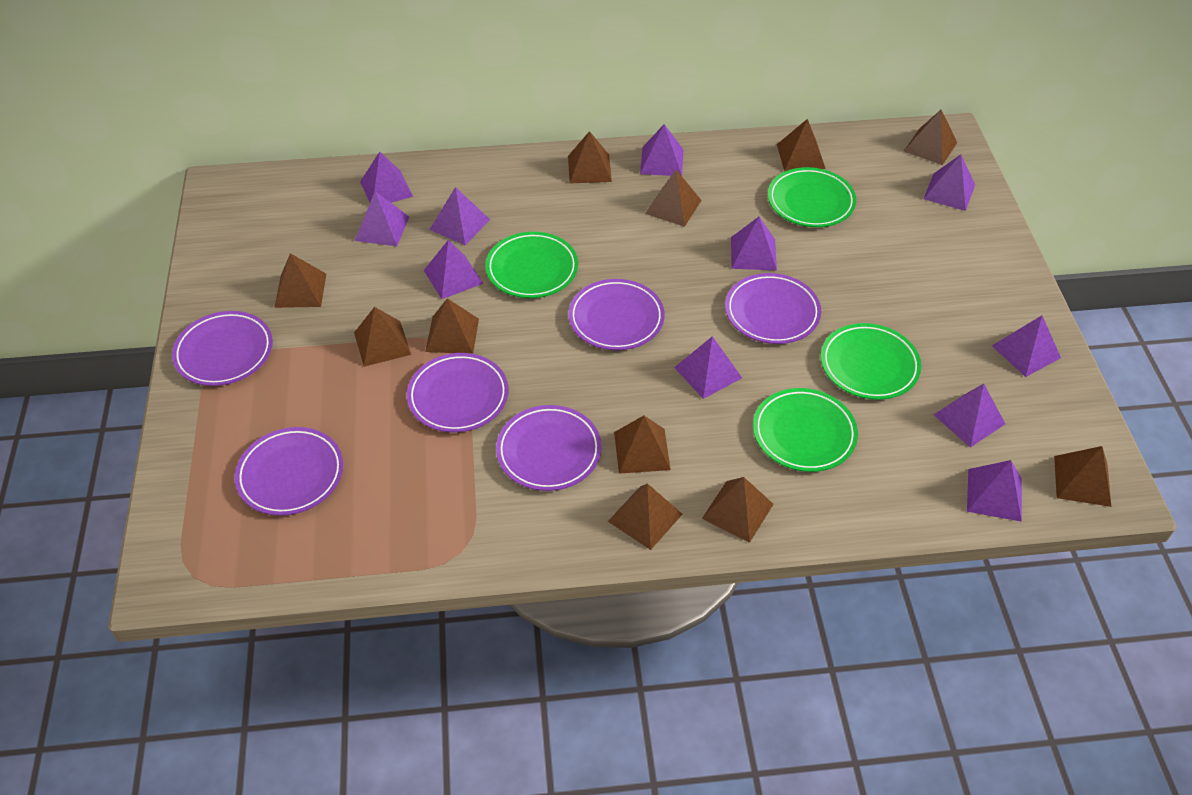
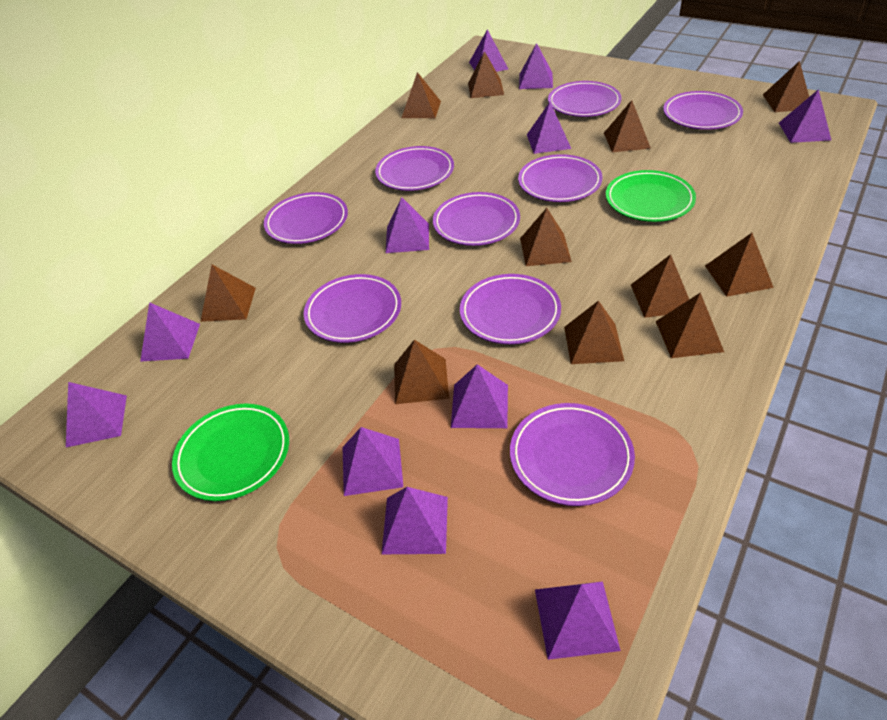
green plate: 4 -> 2
purple plate: 6 -> 9

